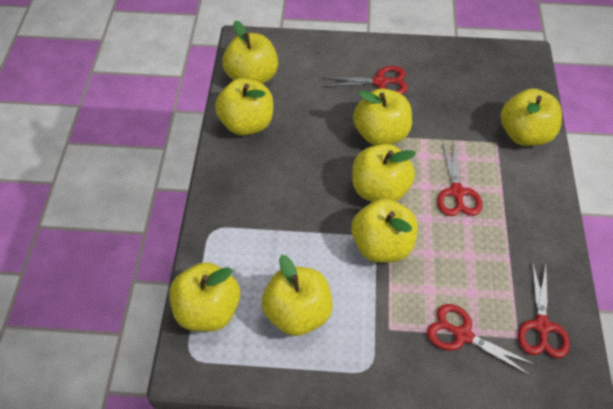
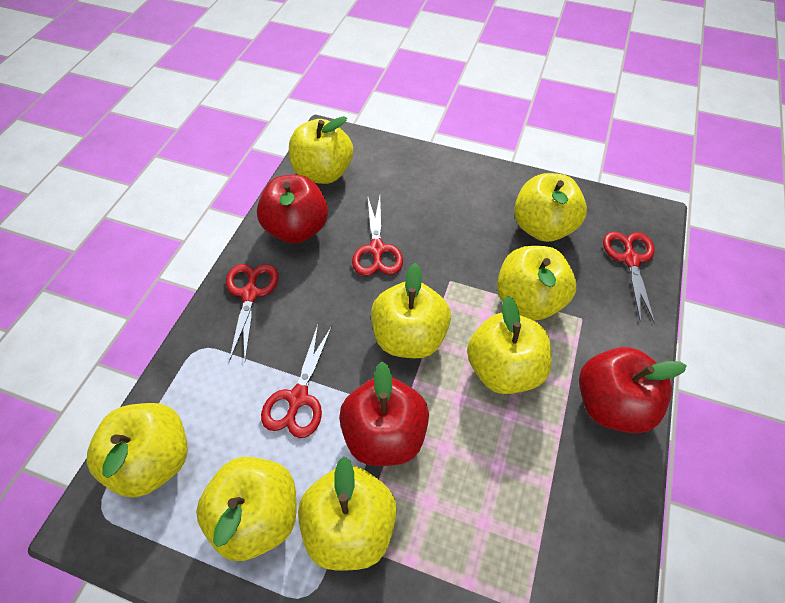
red apple: 0 -> 3

